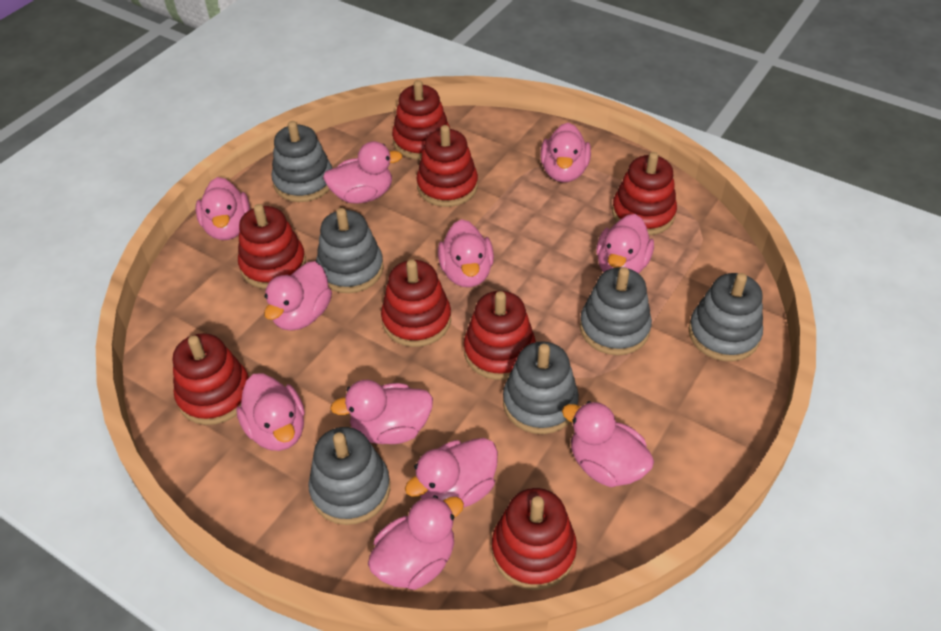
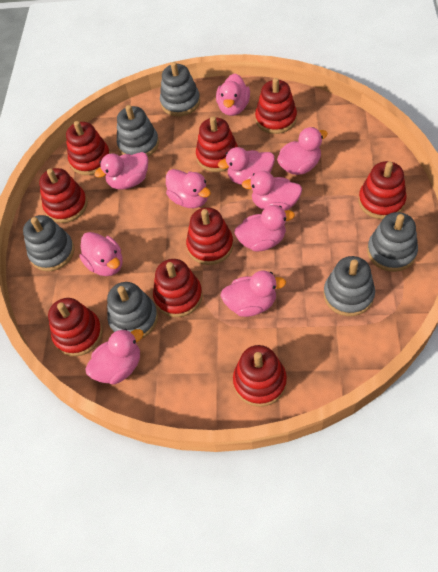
pink duck: 11 -> 10
red stacking toy: 8 -> 9

